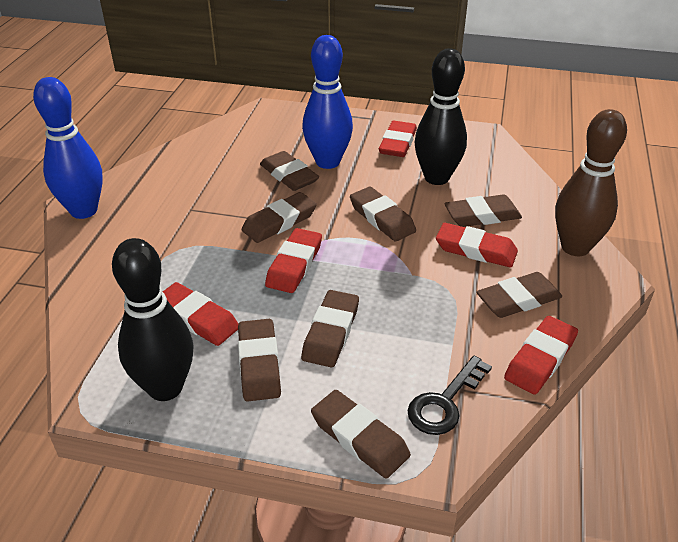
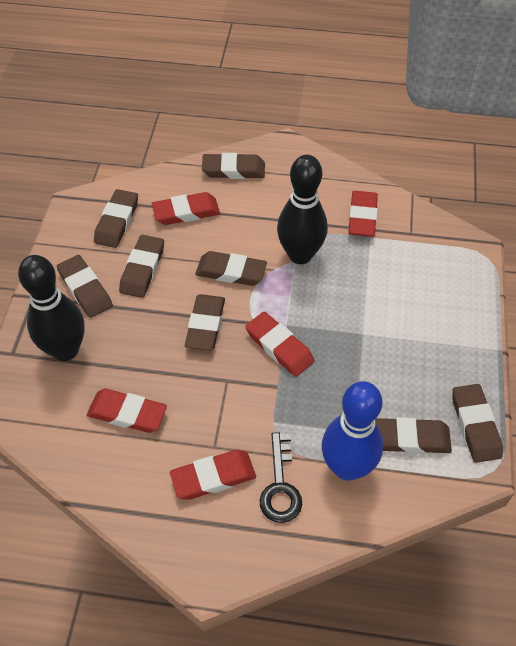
blue bowling pin: 2 -> 1
brown bowling pin: 1 -> 0

